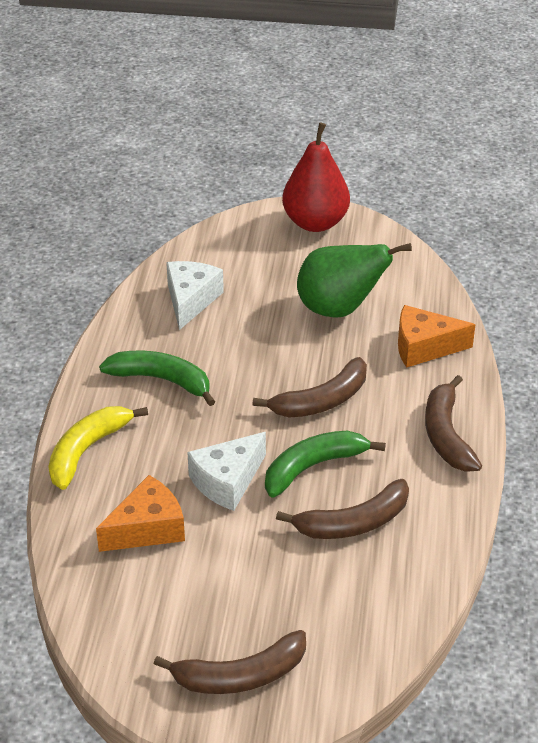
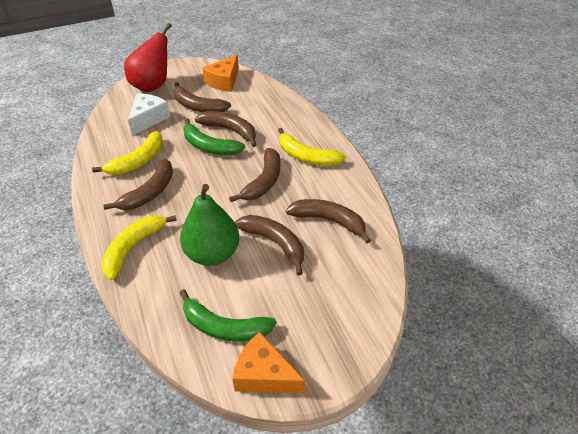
brown banana: 4 -> 6
white cheese: 2 -> 1
yellow banana: 1 -> 3

